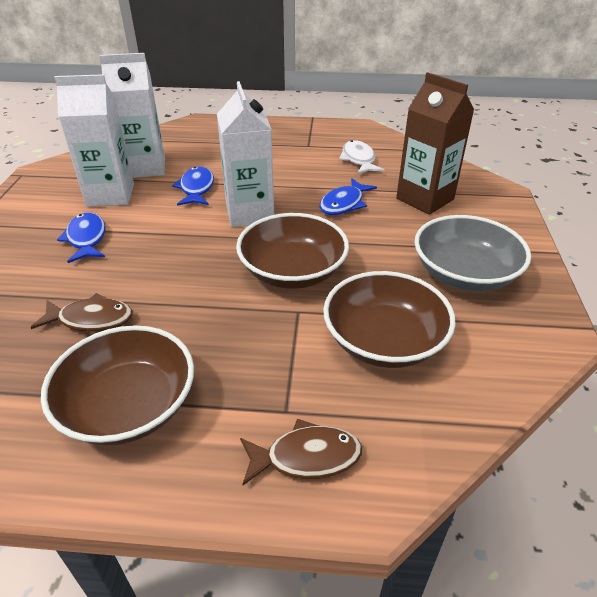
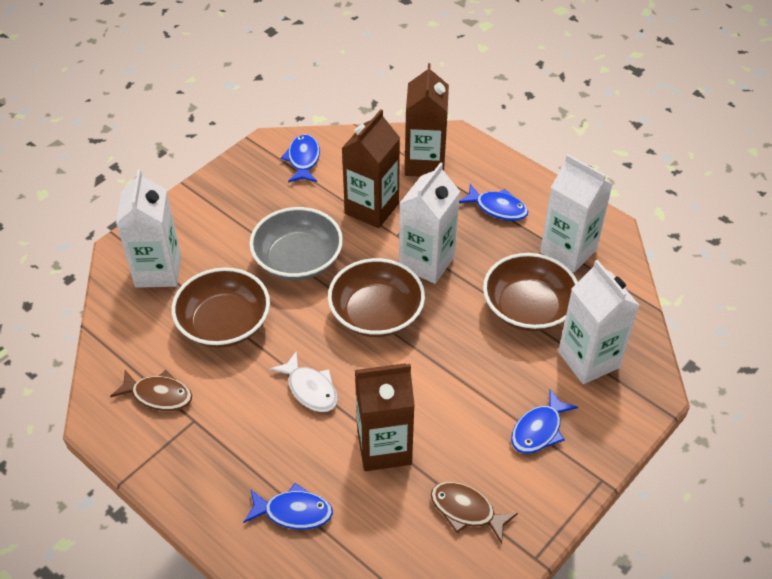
blue fish: 3 -> 4
brown carton: 1 -> 3
white carton: 3 -> 4

